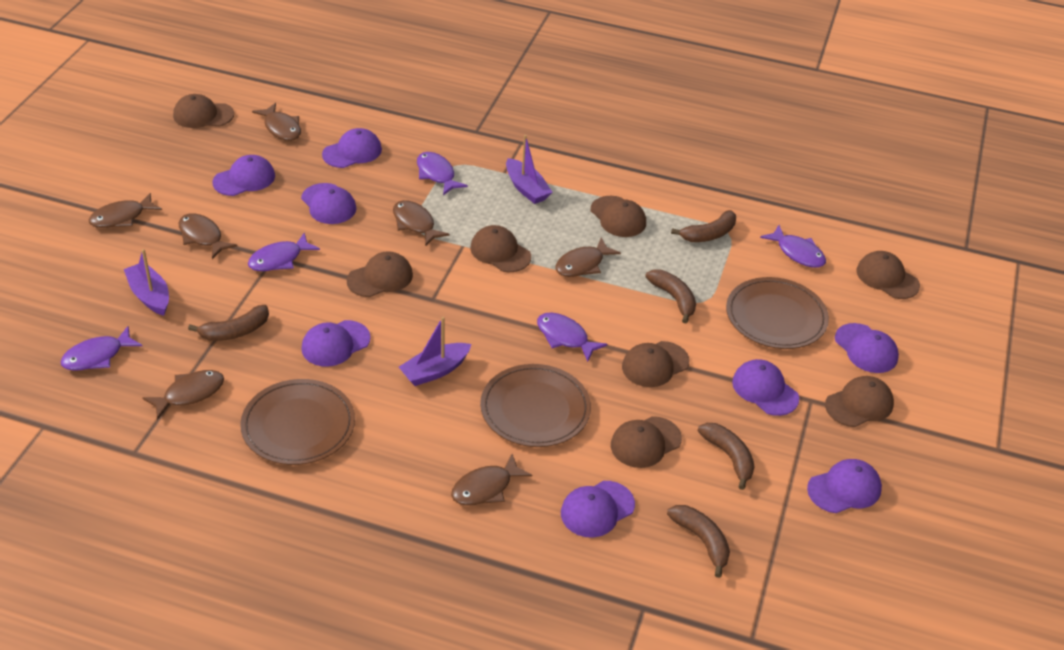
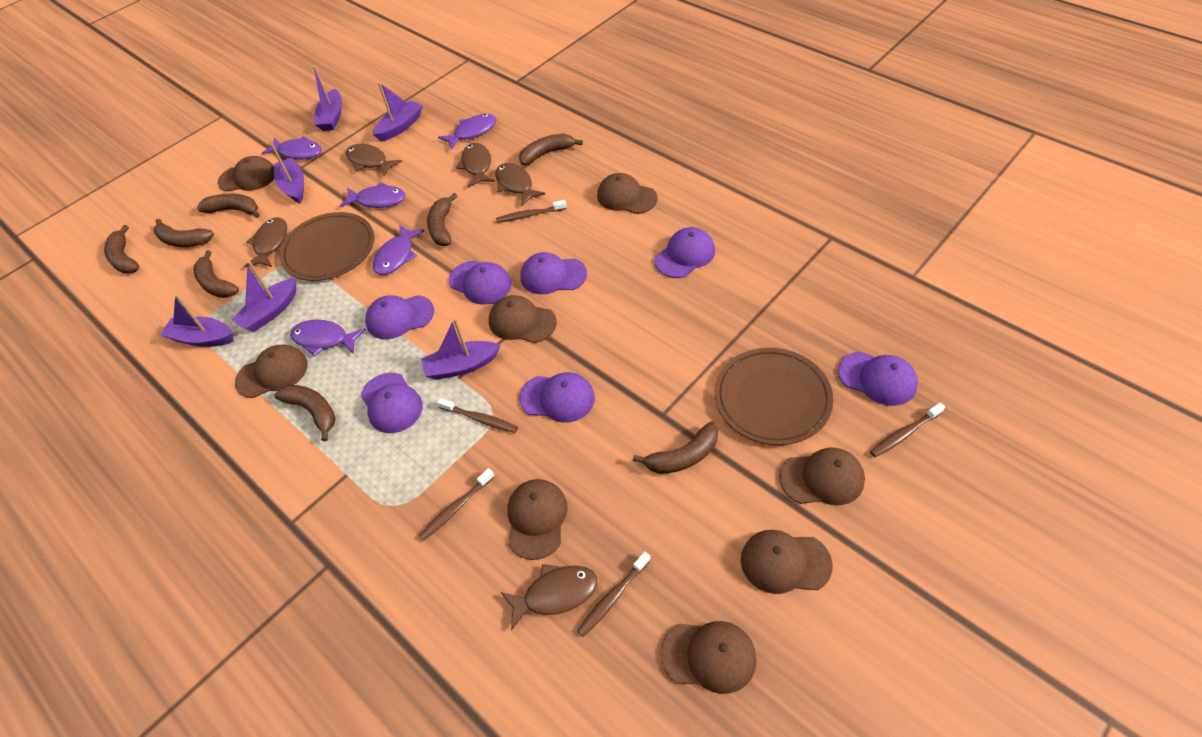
brown banana: 5 -> 8
brown fish: 7 -> 5
brown plate: 3 -> 2
brown toothbrush: 0 -> 5
purple boat: 3 -> 6
purple cap: 8 -> 7

